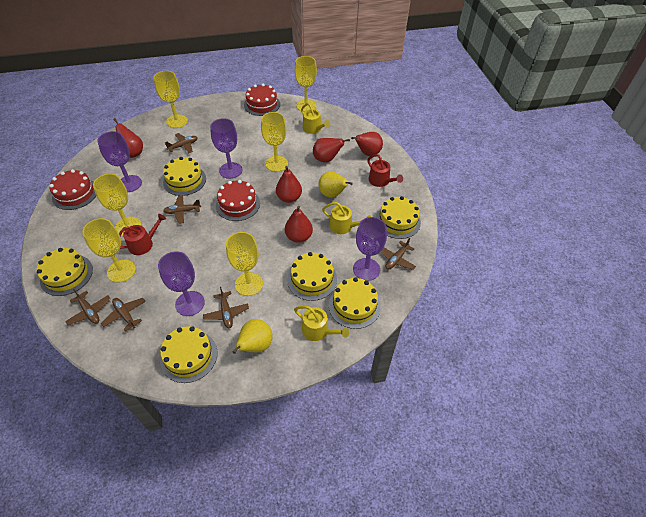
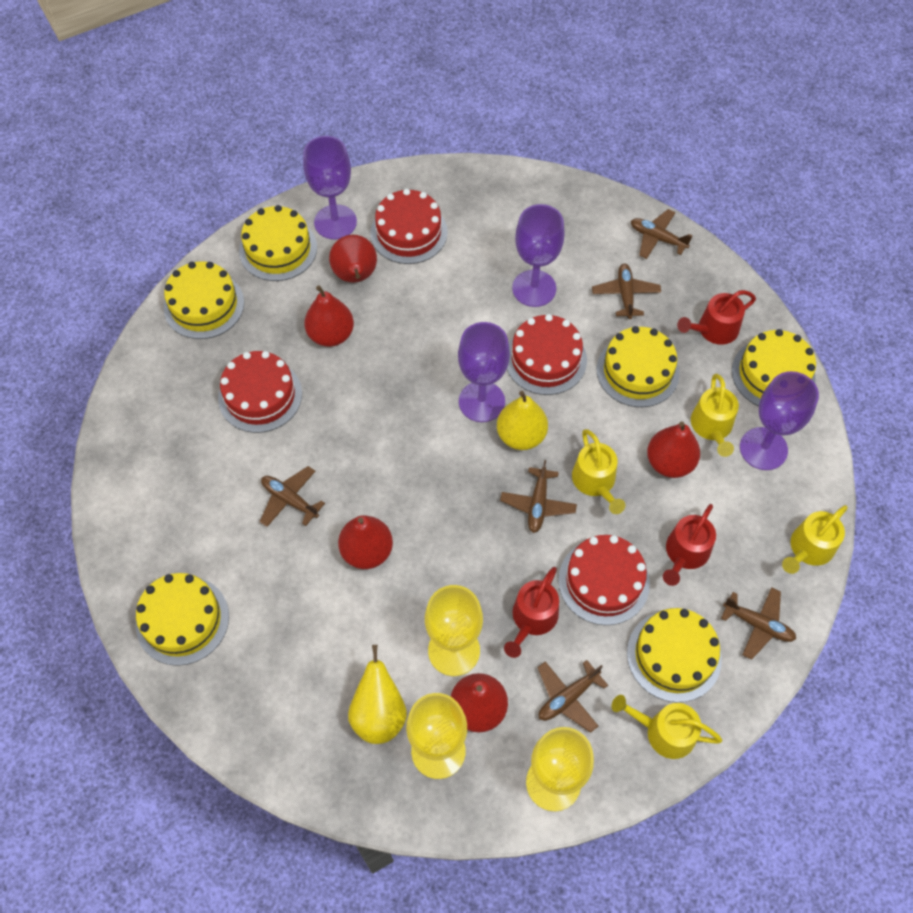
red cake: 3 -> 4
red watering can: 2 -> 3
yellow goblet: 6 -> 3
yellow watering can: 3 -> 4

